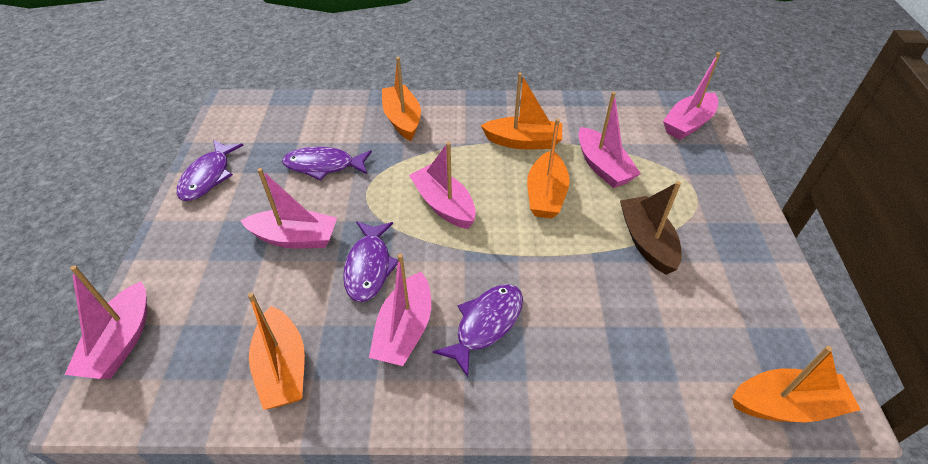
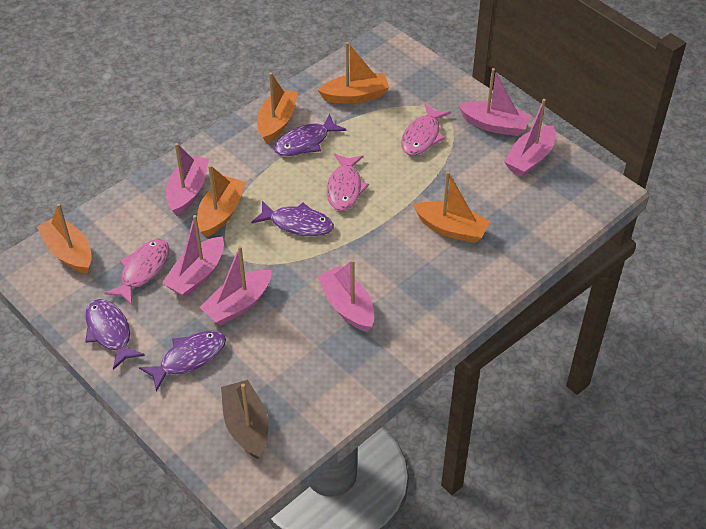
pink fish: 0 -> 3

